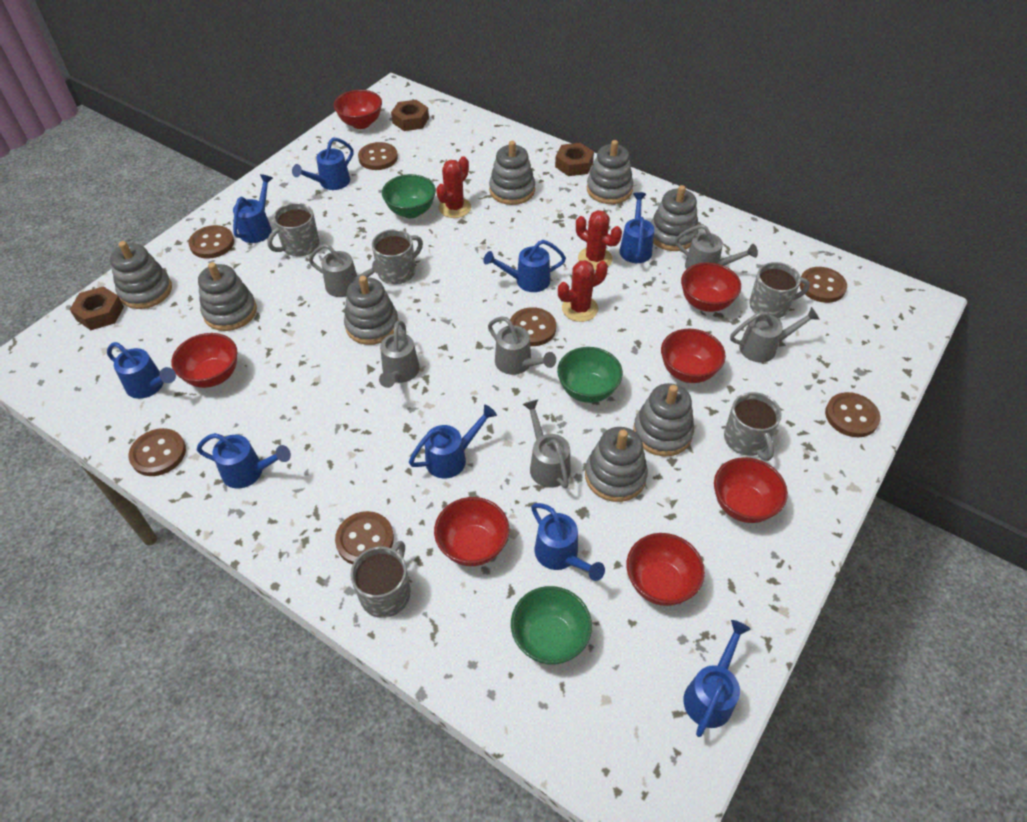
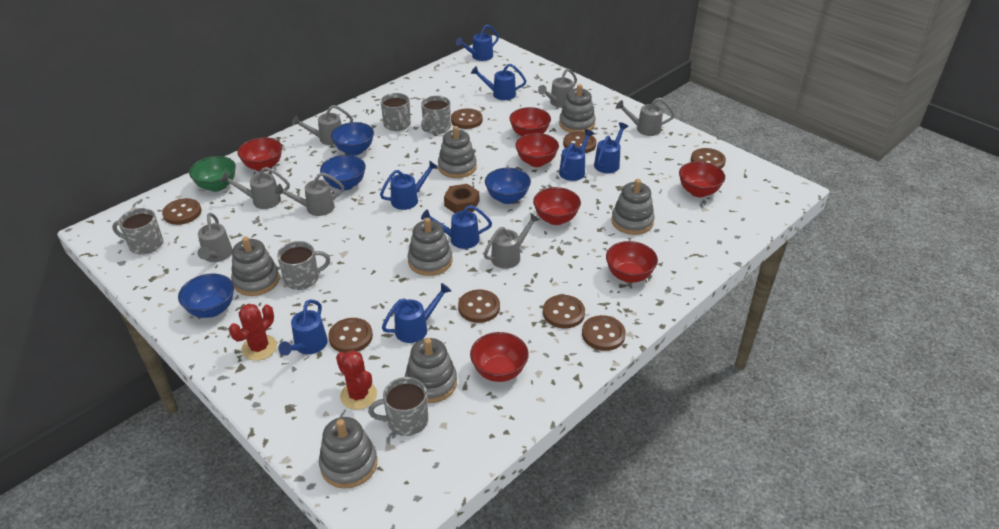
blue bowl: 0 -> 4
blue watering can: 9 -> 8
brown button: 7 -> 8
brown nut: 3 -> 1
green bowl: 3 -> 1
grey stacking toy: 8 -> 7
grey watering can: 6 -> 7
red cactus: 3 -> 2

